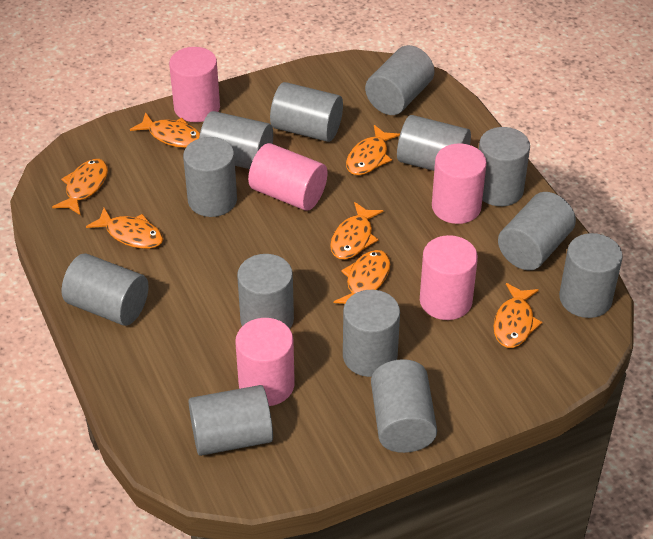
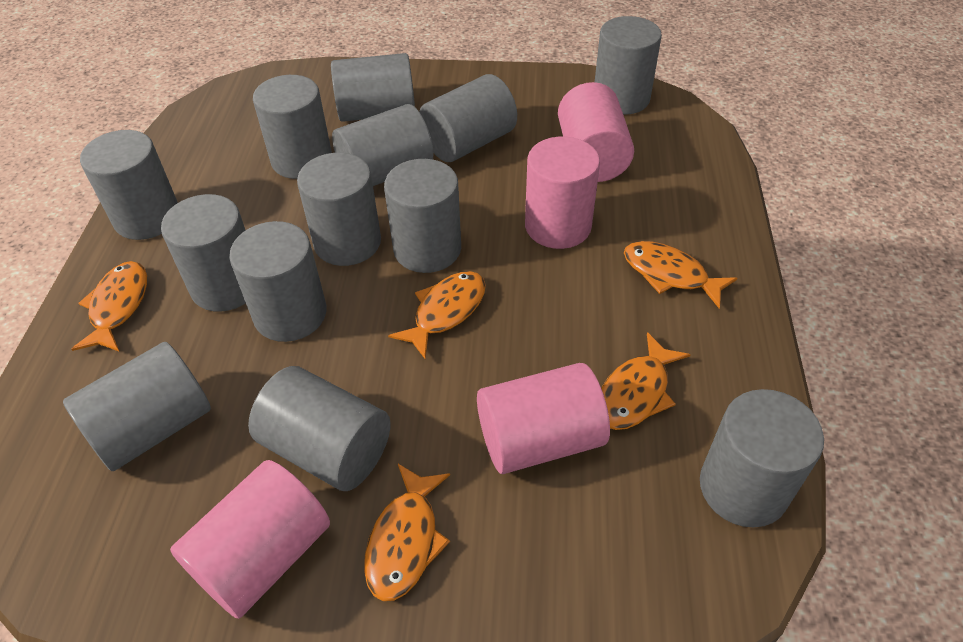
orange fish: 7 -> 5
pink cylinder: 5 -> 4

